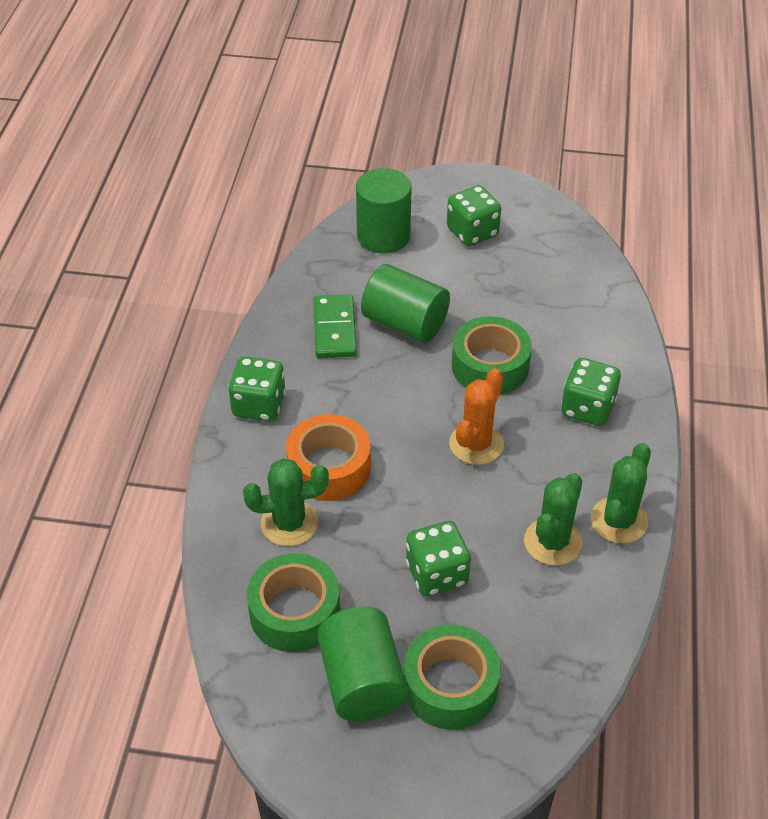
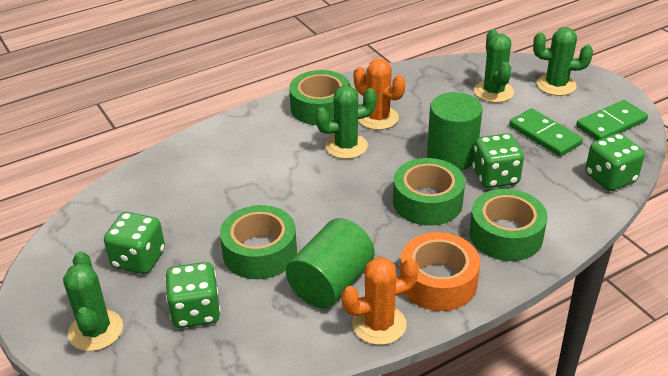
green cactus: 3 -> 4
green cylinder: 3 -> 2
green domino: 1 -> 2
green tape: 3 -> 4
orange cactus: 1 -> 2

